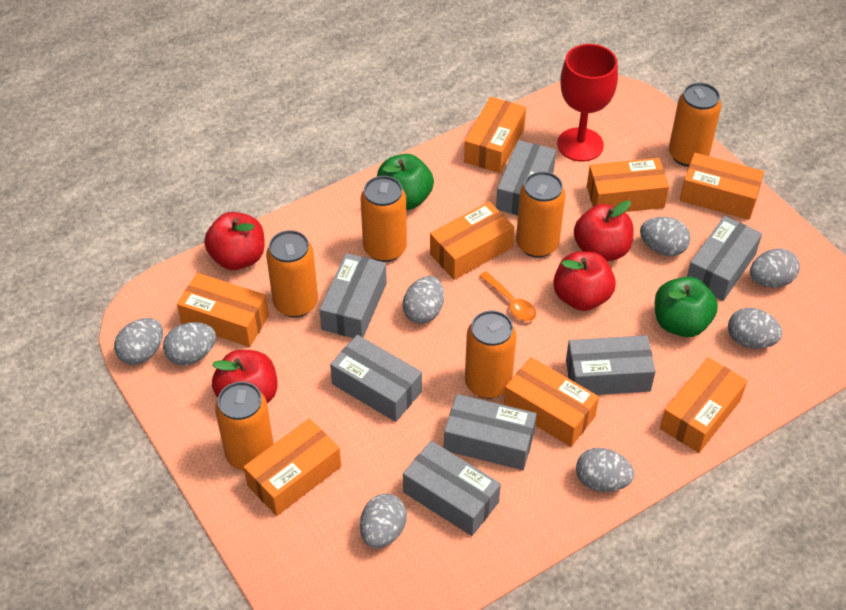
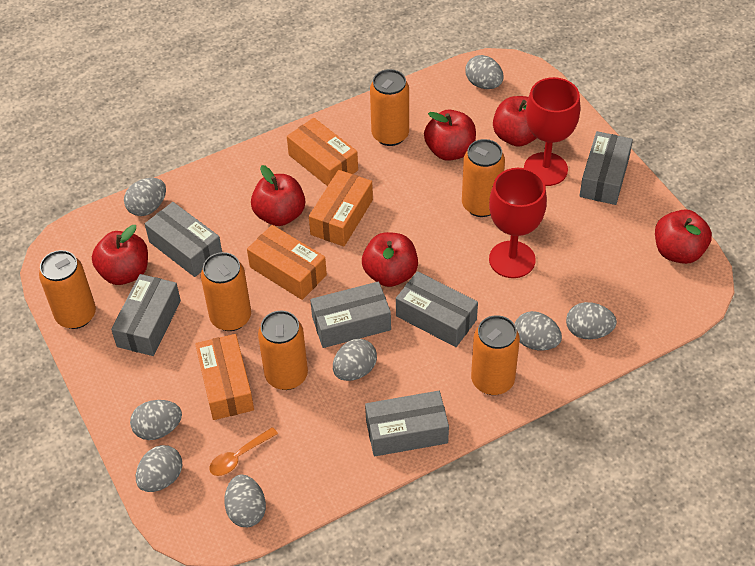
green apple: 2 -> 0
grey box: 7 -> 6
orange box: 8 -> 4
red apple: 4 -> 6
red goblet: 1 -> 2

